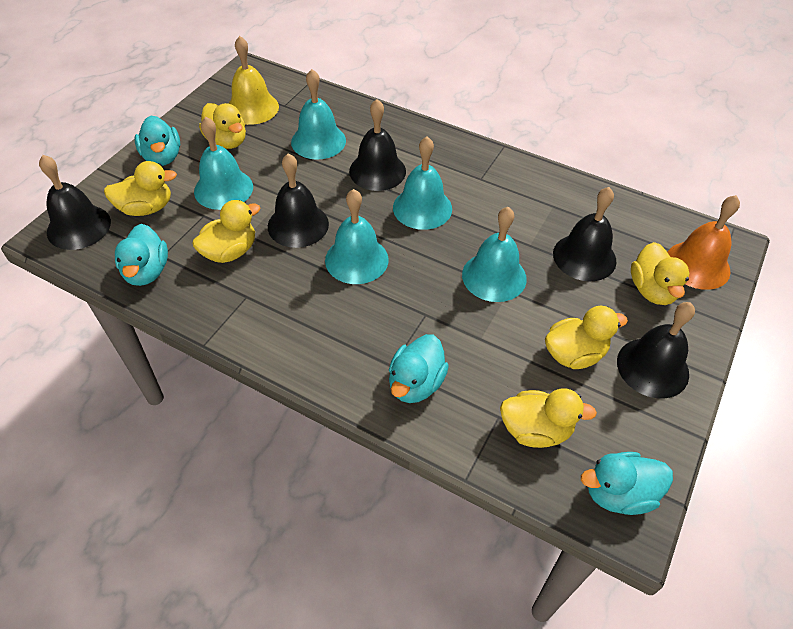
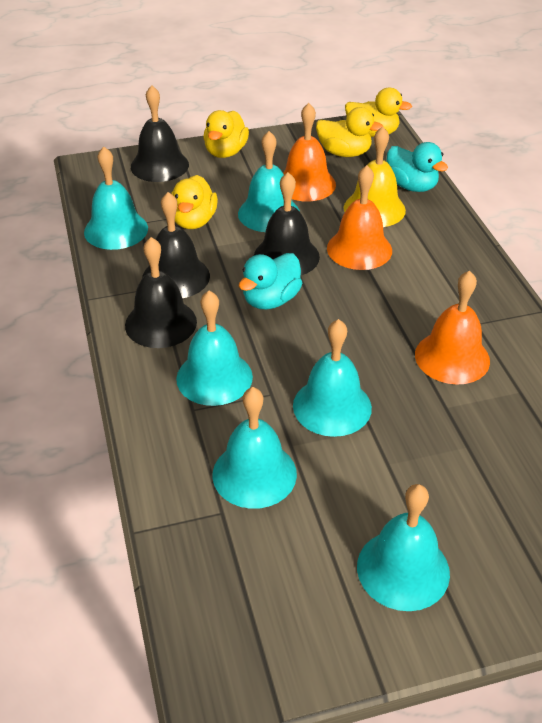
black bell: 5 -> 4
orange bell: 1 -> 3
turquoise bell: 5 -> 6
turquoise duck: 4 -> 2
yellow duck: 6 -> 4

